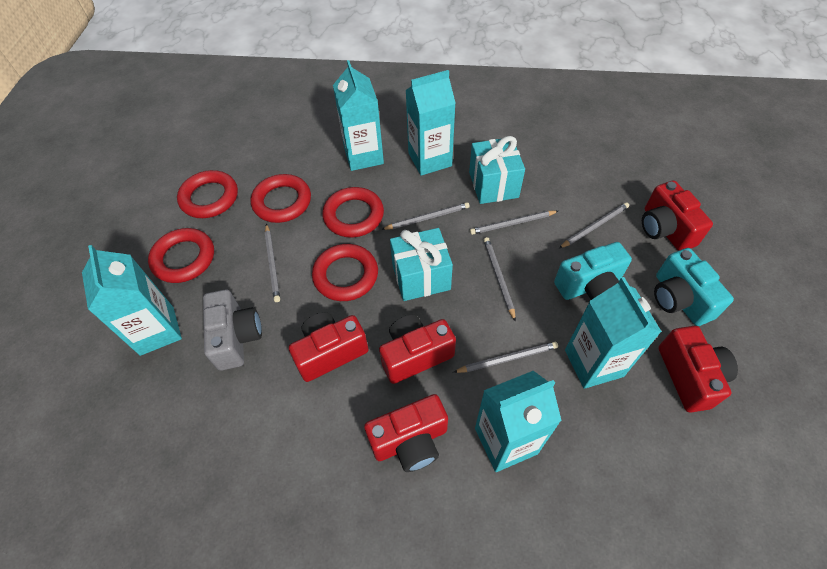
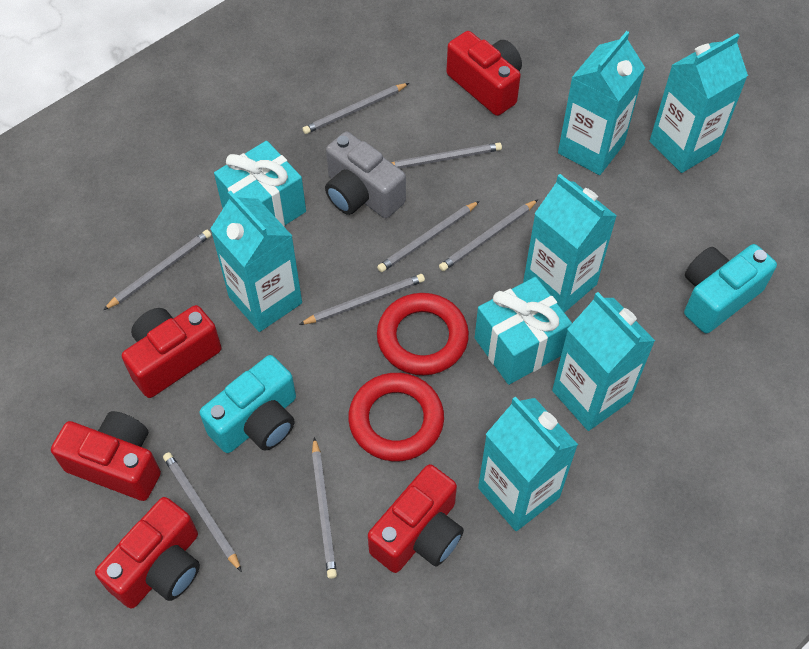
grey pencil: 6 -> 8
red ring: 5 -> 2
turquoise carton: 5 -> 6

